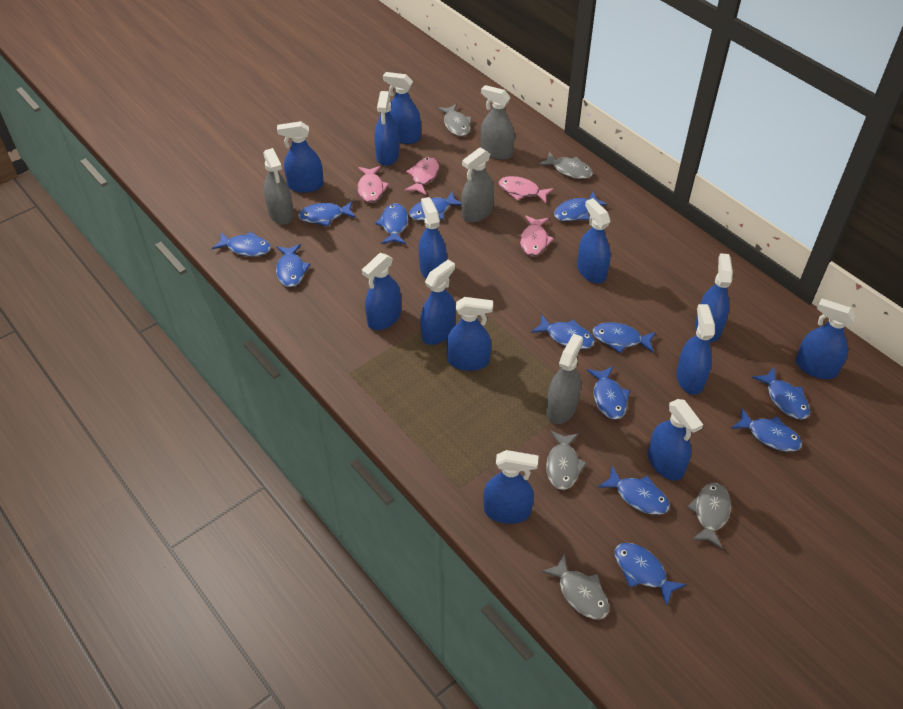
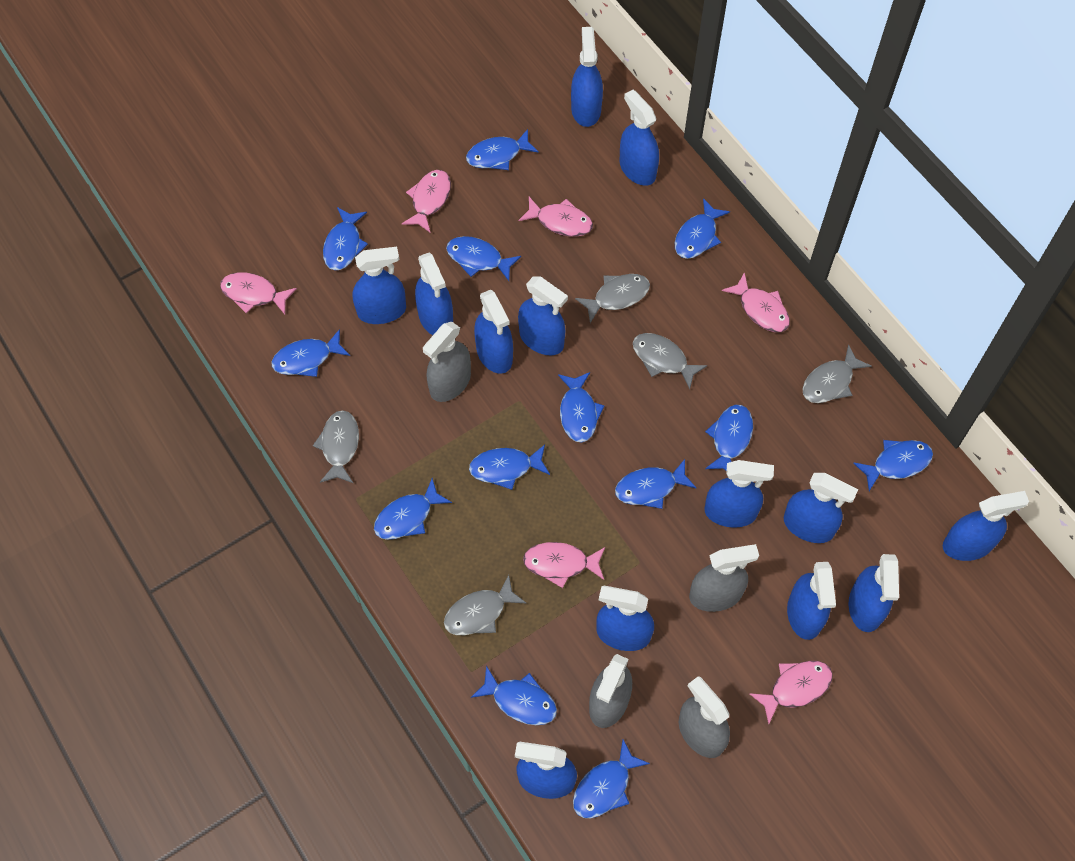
pink fish: 4 -> 6

